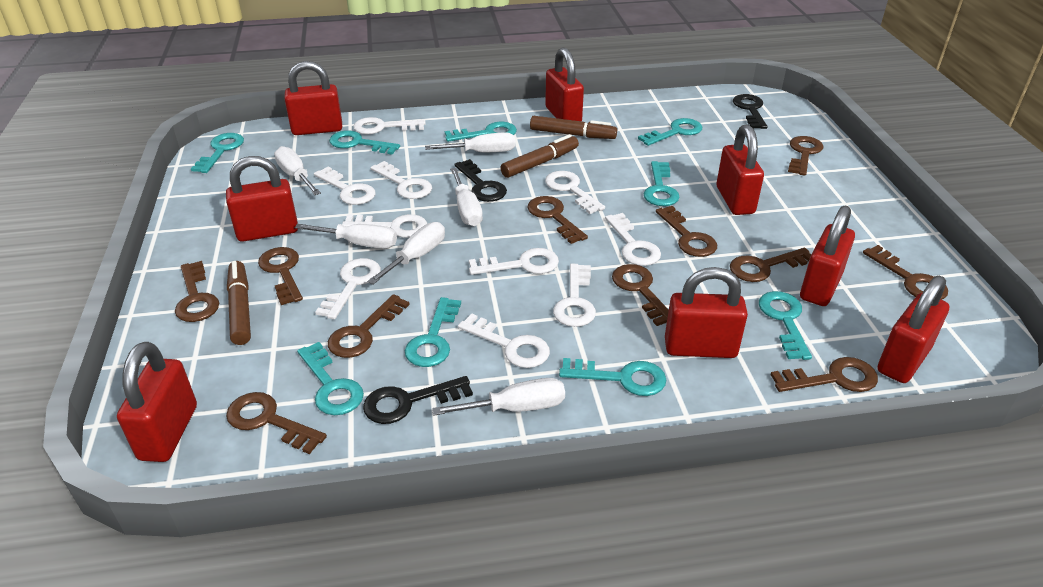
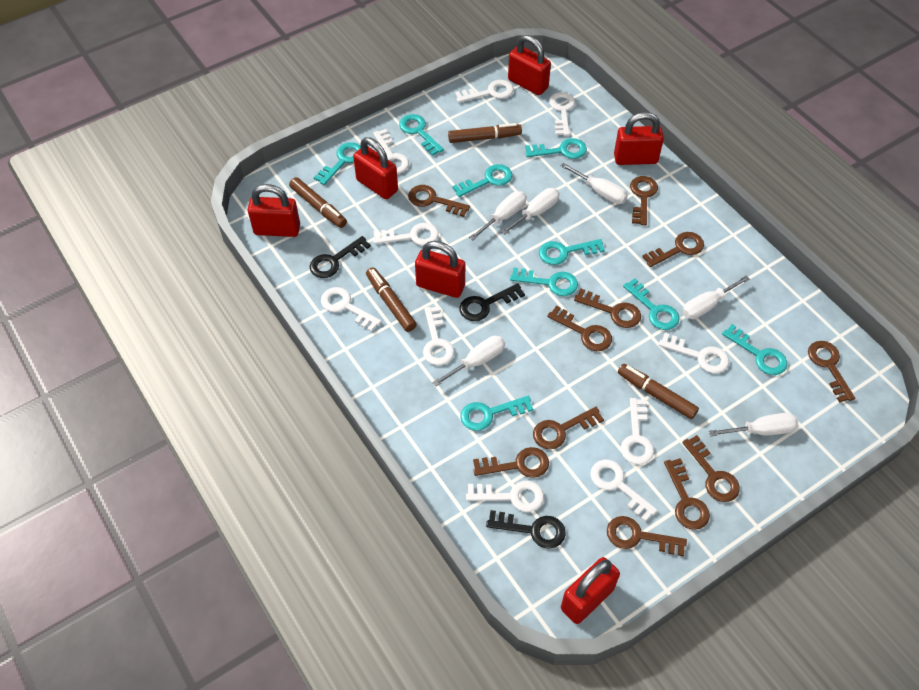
brown marker: 3 -> 4
red padlock: 8 -> 6

